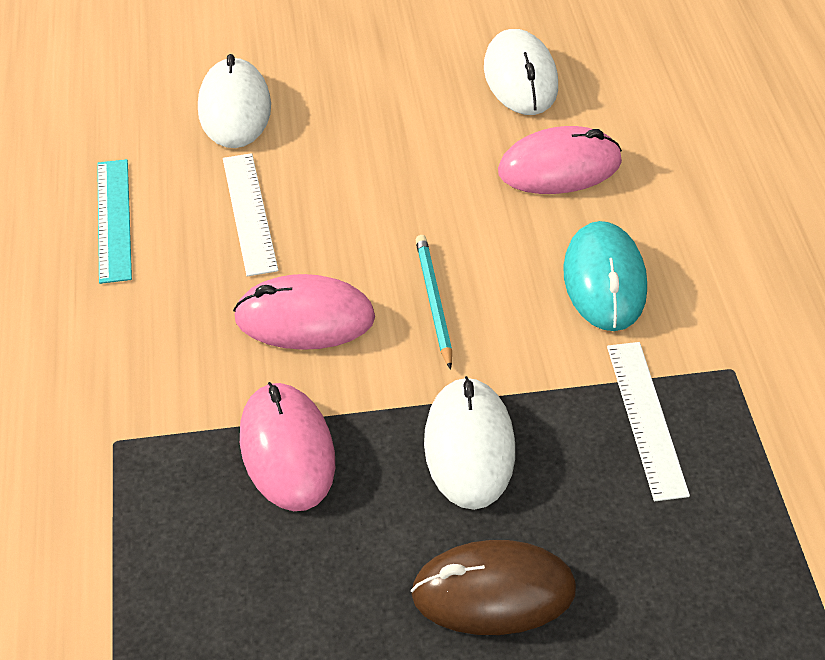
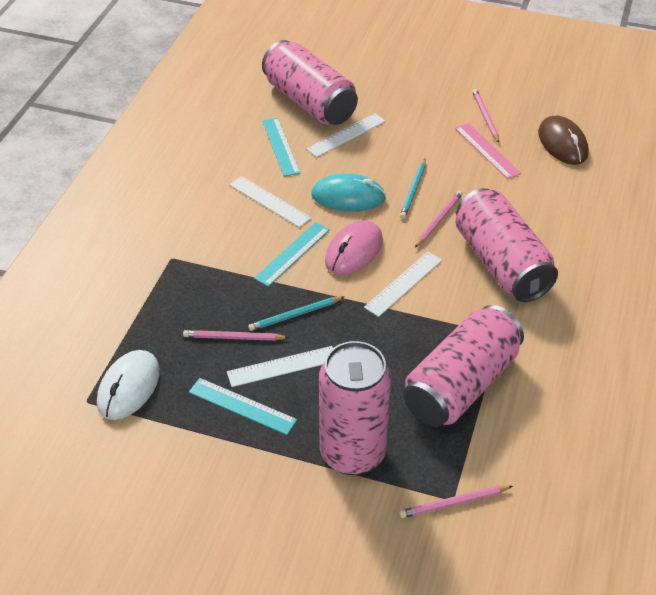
pink can: 0 -> 4
pink mouse: 3 -> 1
pink pencil: 0 -> 4
pink ruler: 0 -> 1
turquoise pencil: 1 -> 2
turquoise ruler: 1 -> 3
white mouse: 3 -> 1
white ruler: 2 -> 4

